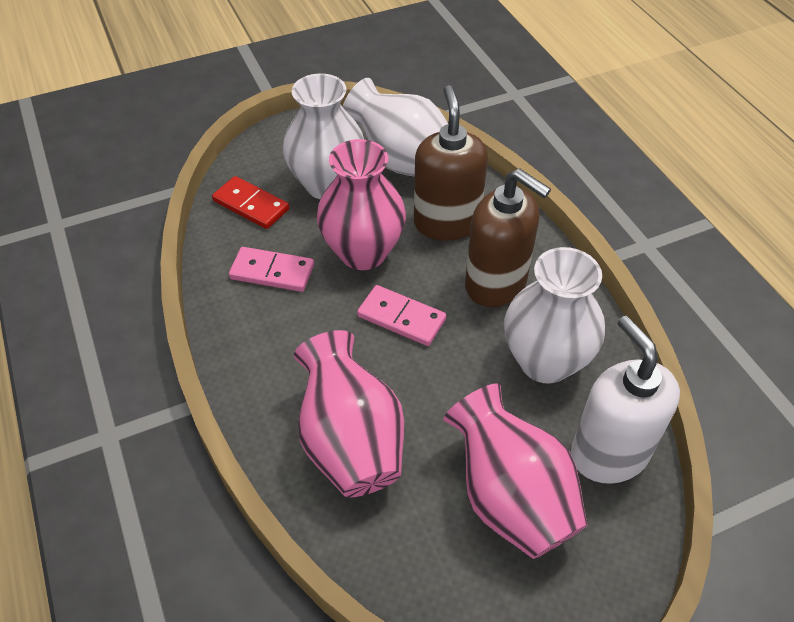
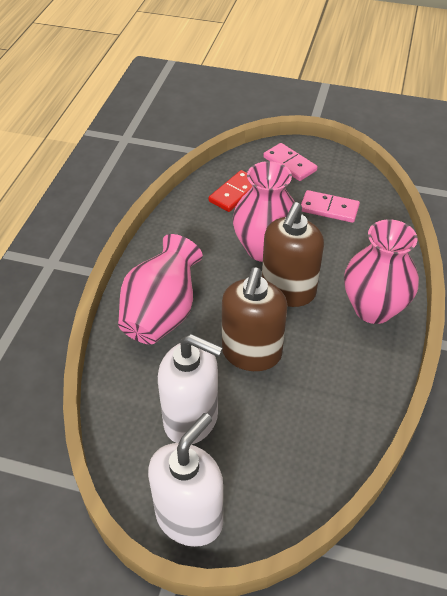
white soap dispenser: 1 -> 2
white vase: 3 -> 0

